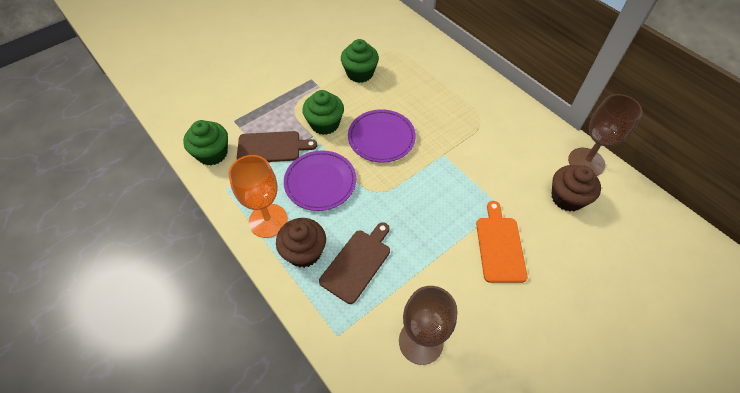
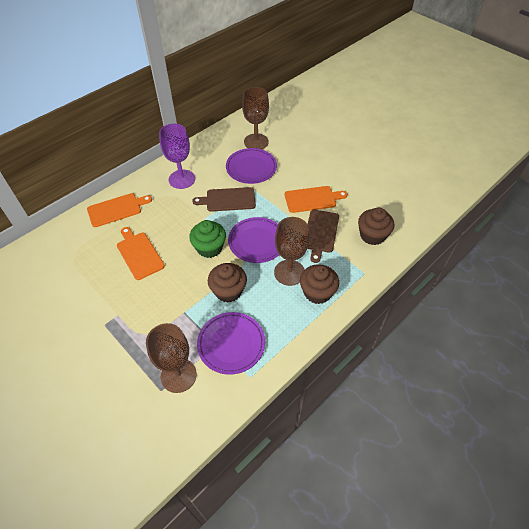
brown cupcake: 2 -> 3
brown goblet: 2 -> 3
green cupcake: 3 -> 1
orange cutting board: 1 -> 3
orange goblet: 1 -> 0
purple goblet: 0 -> 1
purple plate: 2 -> 3

